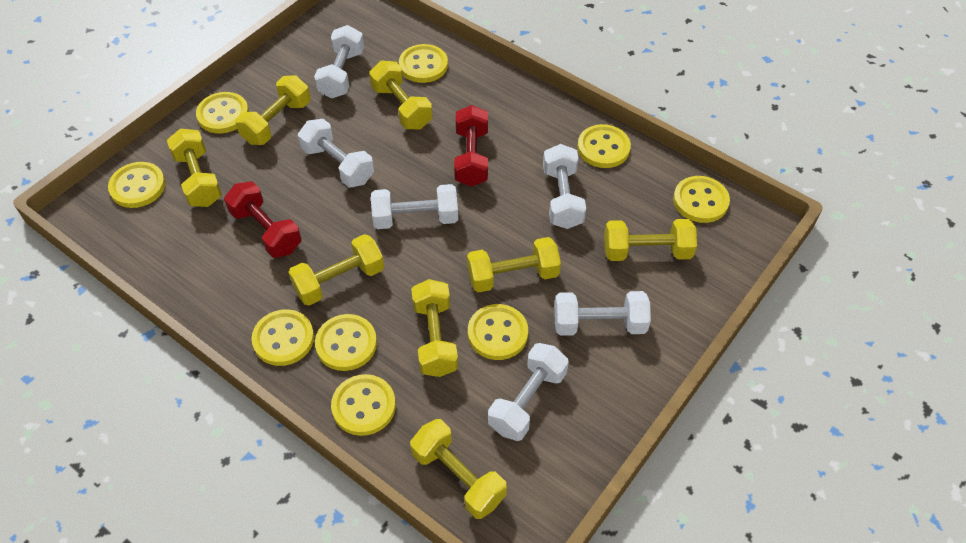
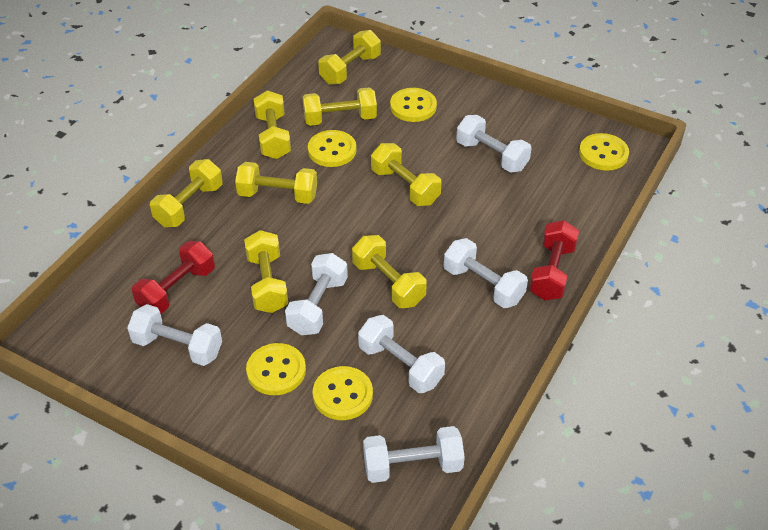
yellow button: 9 -> 5

